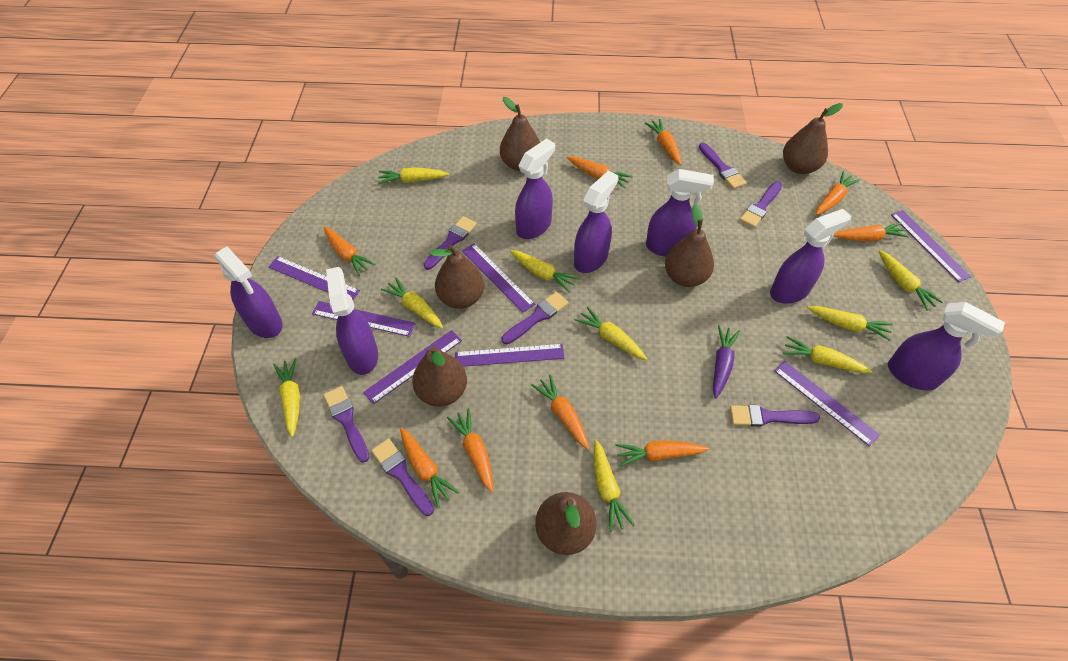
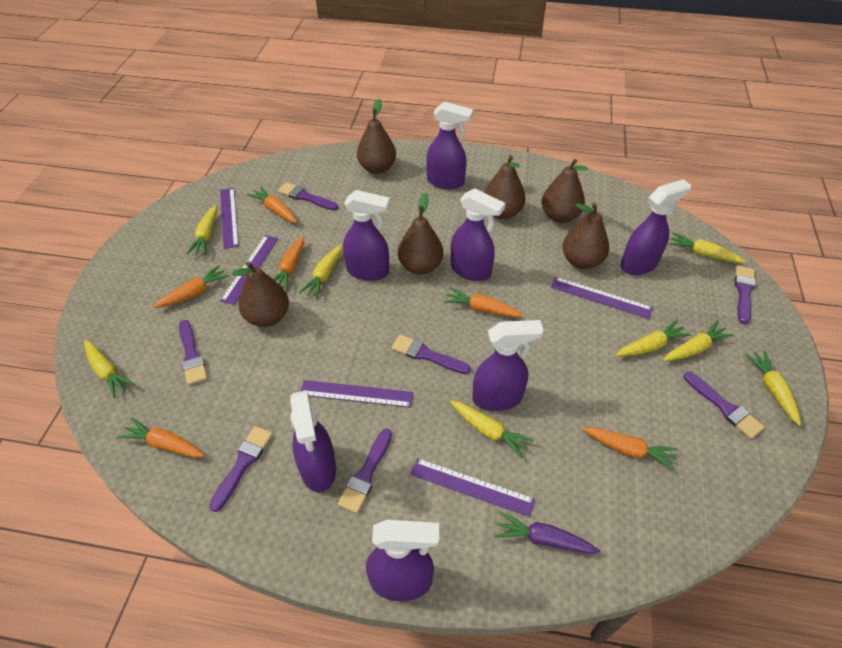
orange carrot: 9 -> 6
purple ruler: 7 -> 5
yellow carrot: 9 -> 8

